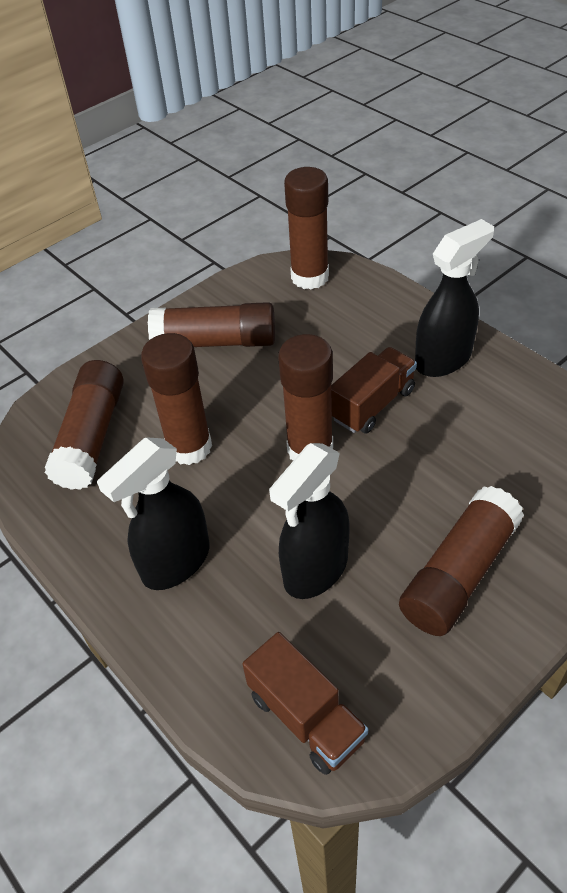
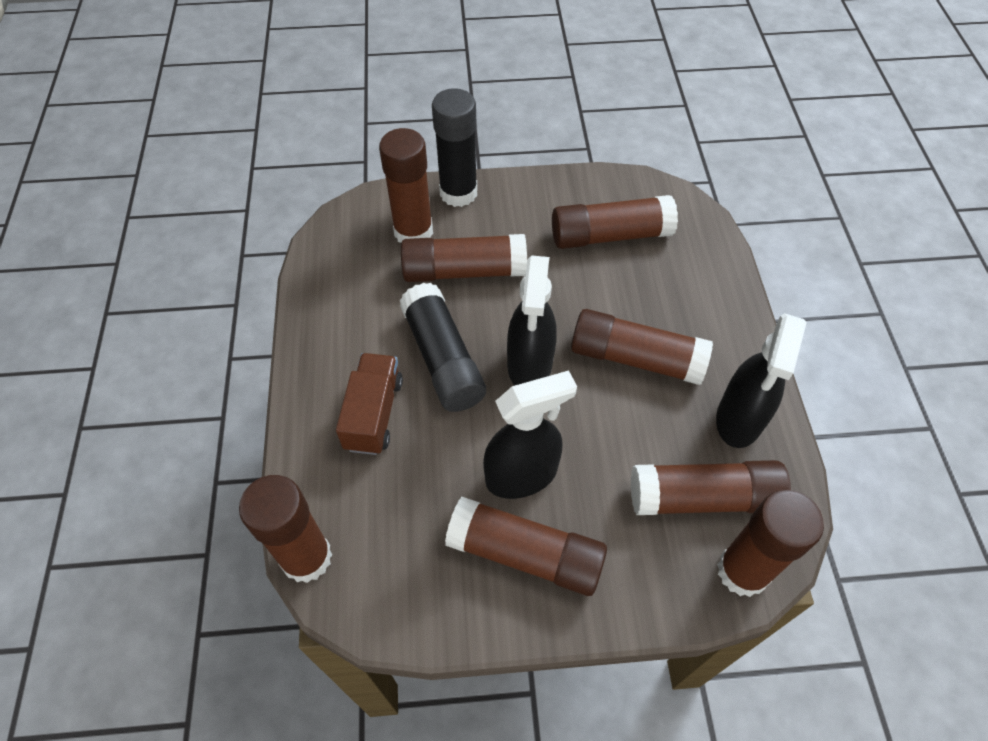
black glue stick: 0 -> 2
brown glue stick: 6 -> 8
brown truck: 2 -> 1

